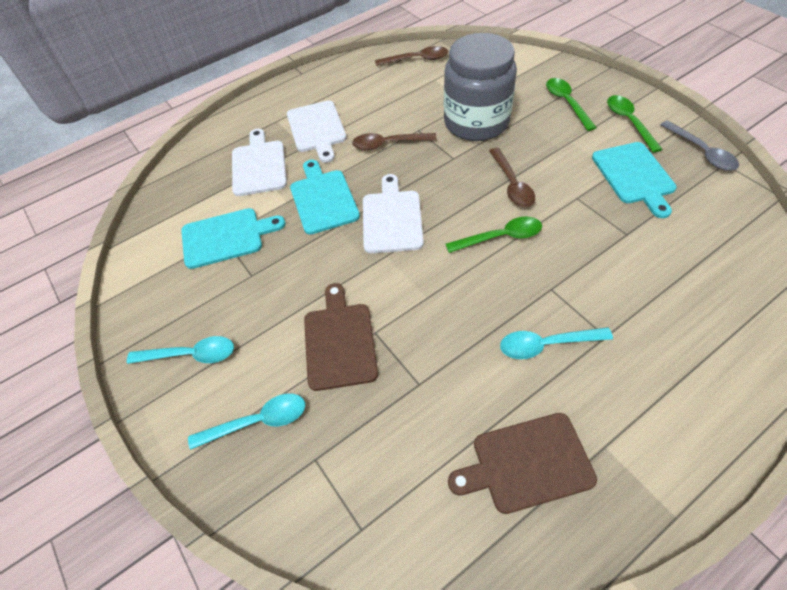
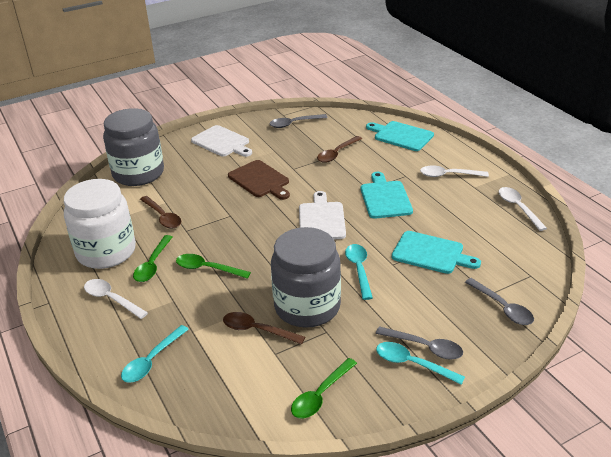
brown cutting board: 2 -> 1
grey jar: 1 -> 2
grey spoon: 1 -> 3
white cutting board: 3 -> 2
white jar: 0 -> 1
white spoon: 0 -> 3

